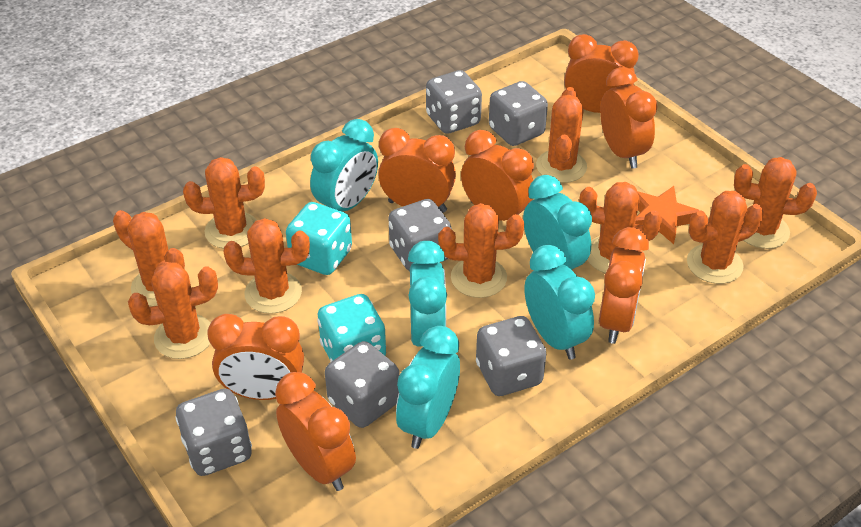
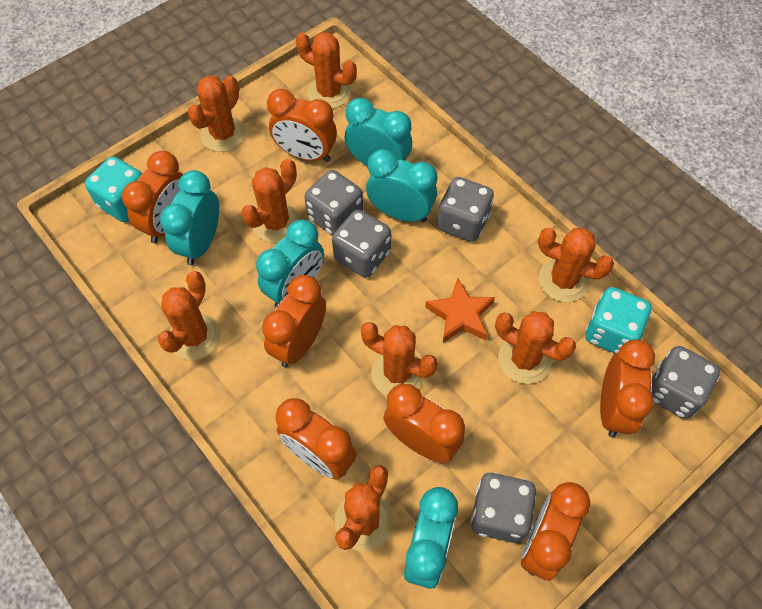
grey dice: 6 -> 5
orange cactus: 9 -> 8

